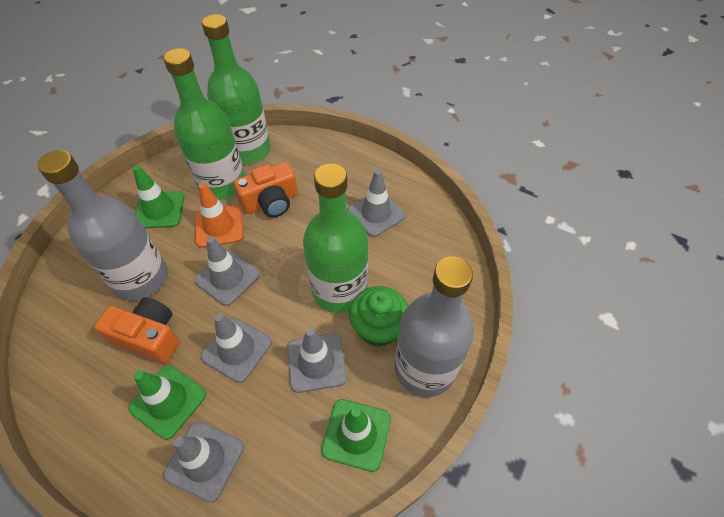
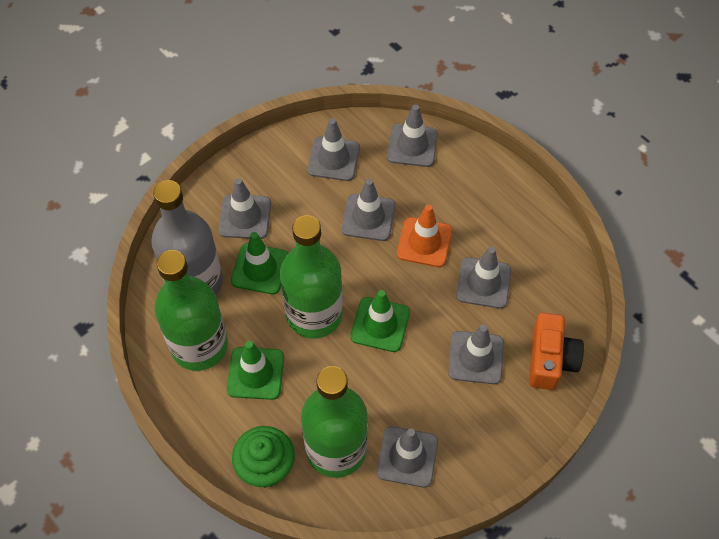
grey bottle: 2 -> 1
grey traffic cone: 5 -> 7
orange camera: 2 -> 1

